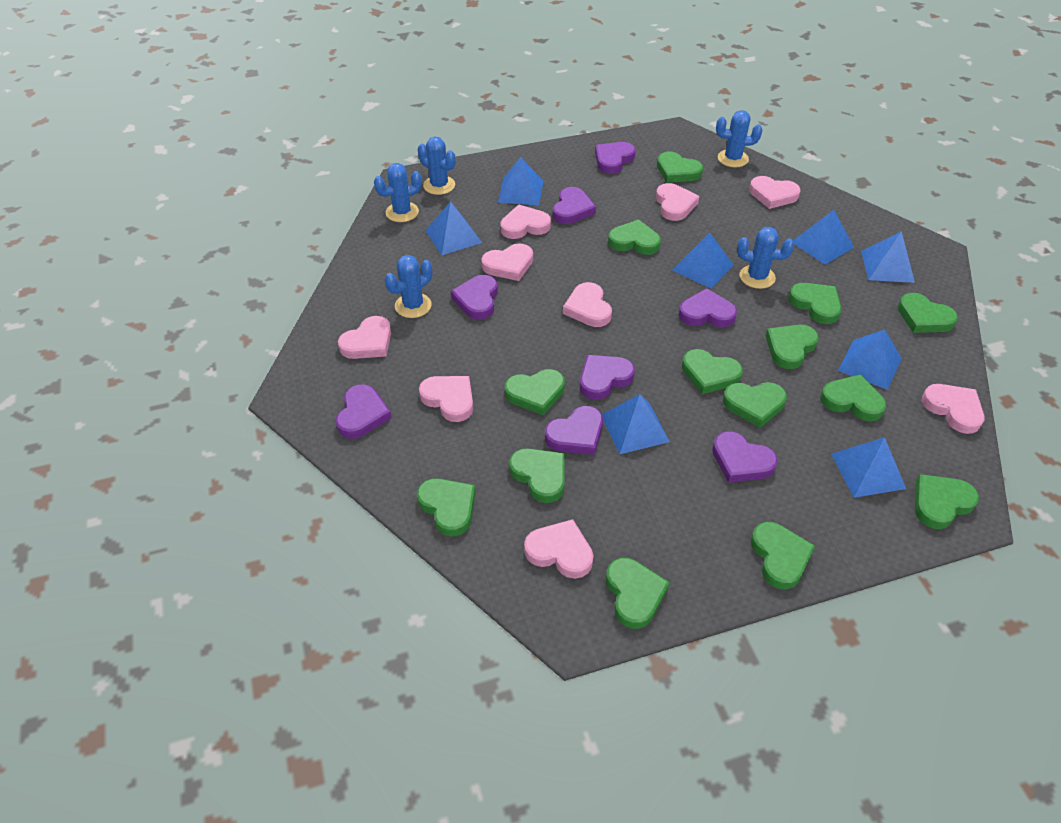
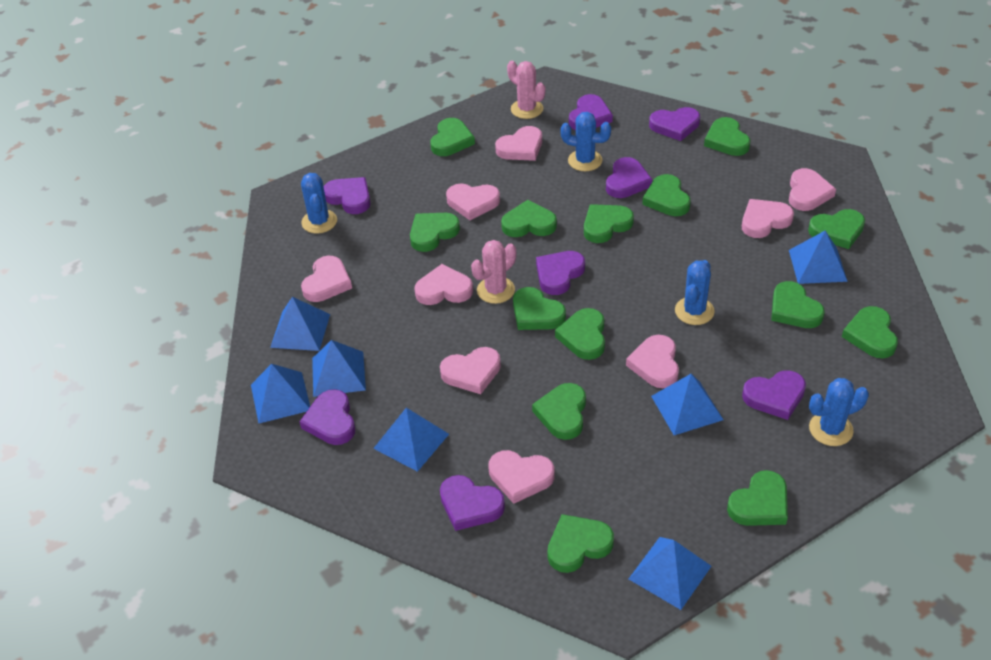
blue cactus: 5 -> 4
blue pyramid: 8 -> 7
pink cactus: 0 -> 2

